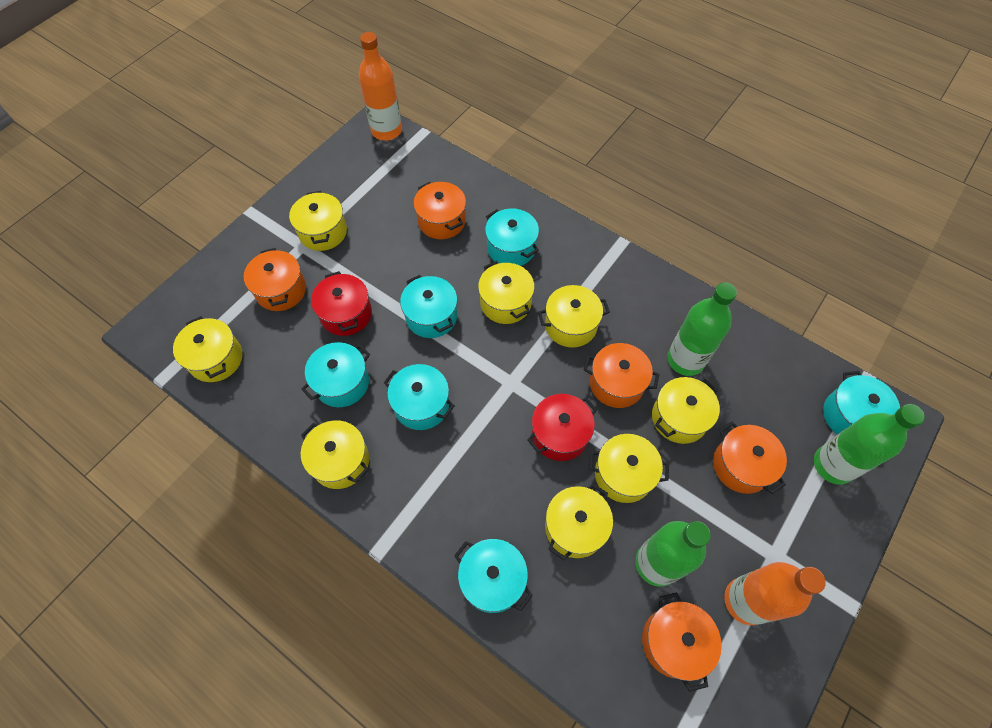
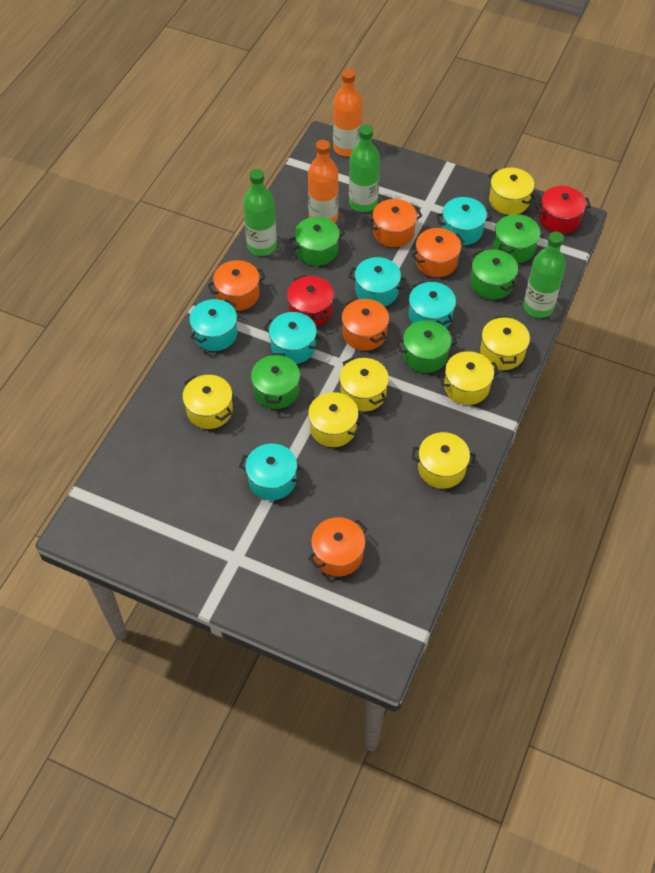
green pot: 0 -> 5
yellow pot: 8 -> 7

